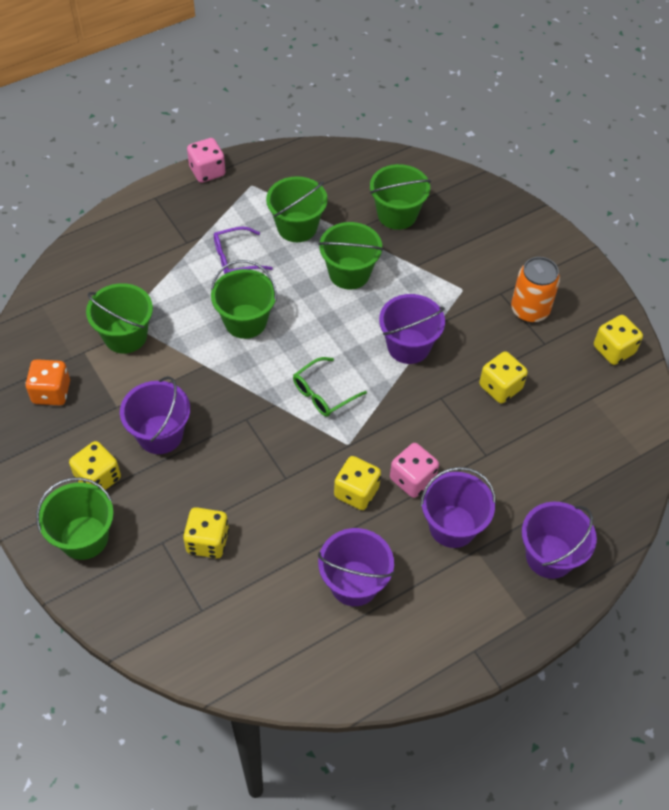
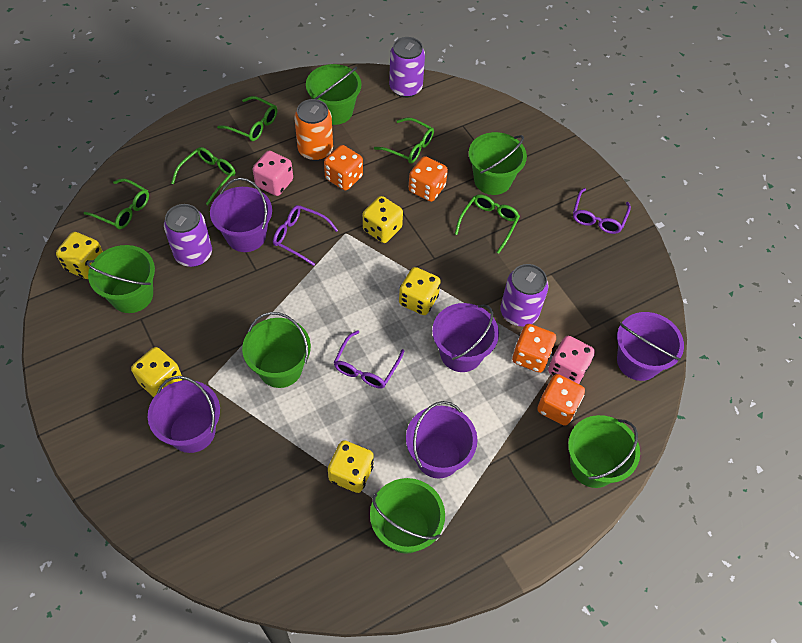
green glasses: 1 -> 5
orange dice: 1 -> 4
purple can: 0 -> 3
purple glasses: 1 -> 3

